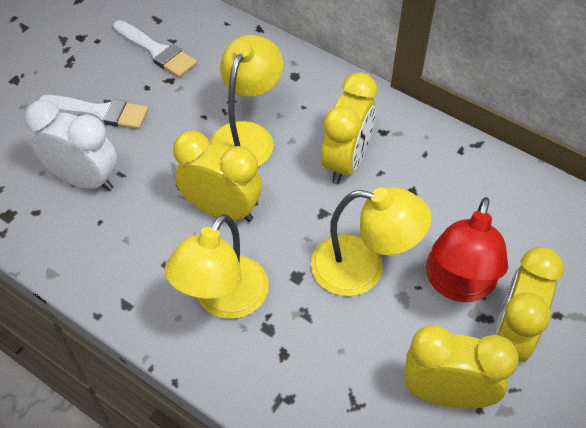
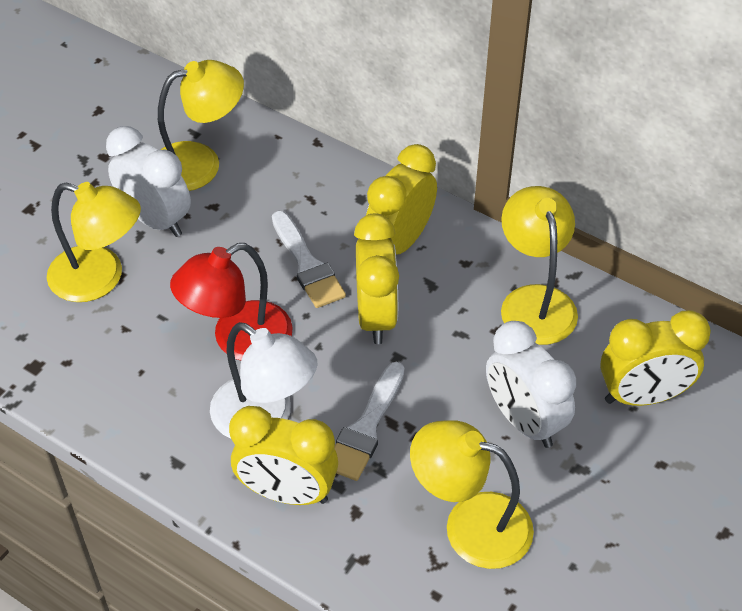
white clock: 1 -> 2
white lamp: 0 -> 1
yellow lamp: 3 -> 4

